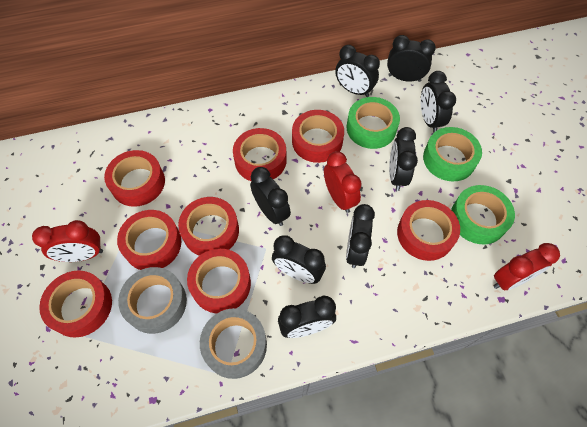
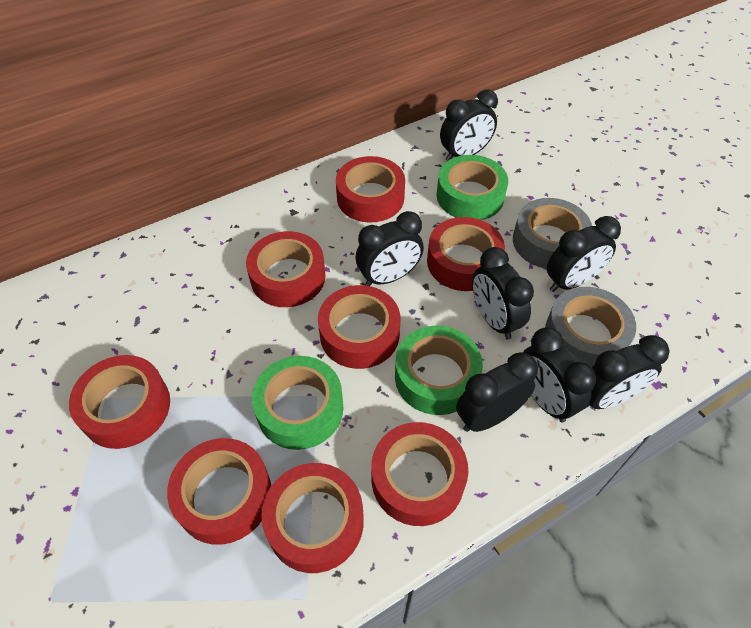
black clock: 8 -> 7
red clock: 3 -> 0

